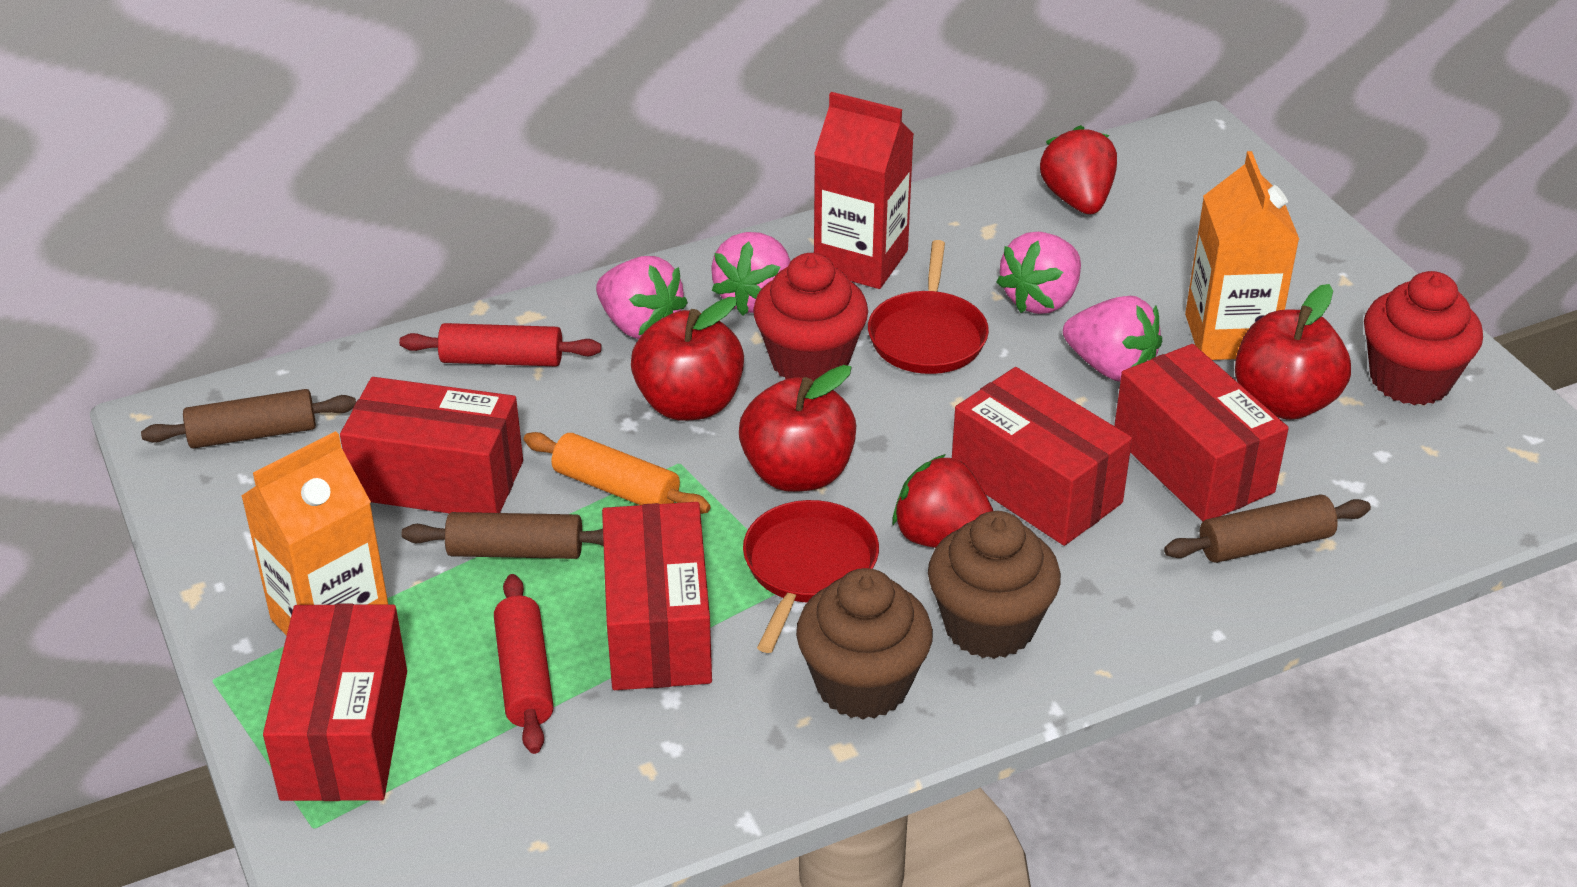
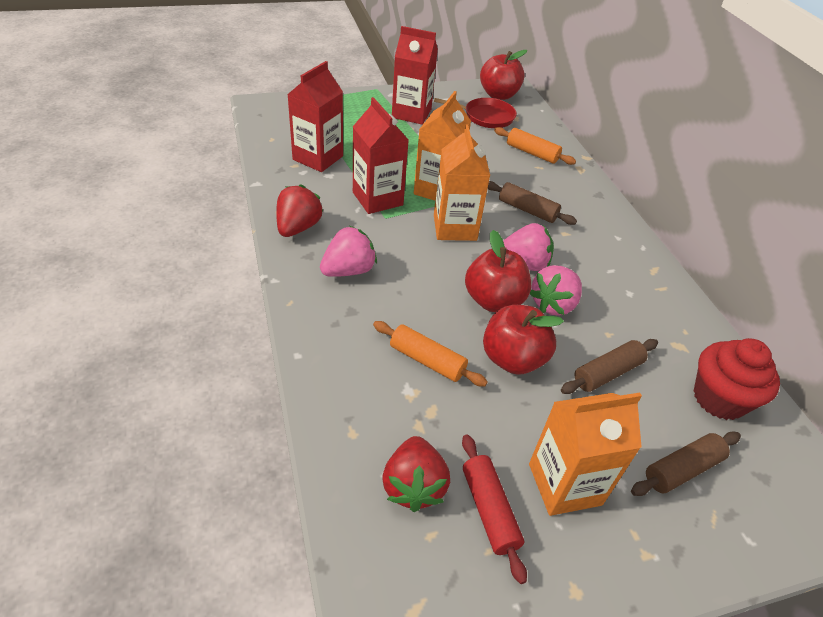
brown cupcake: 2 -> 0
orange carton: 2 -> 3
orange rolling pin: 1 -> 2
pink strawberry: 4 -> 3
red box: 5 -> 0
red carton: 1 -> 3
red cupcake: 2 -> 1
red pan: 2 -> 1
red rolling pin: 2 -> 1

